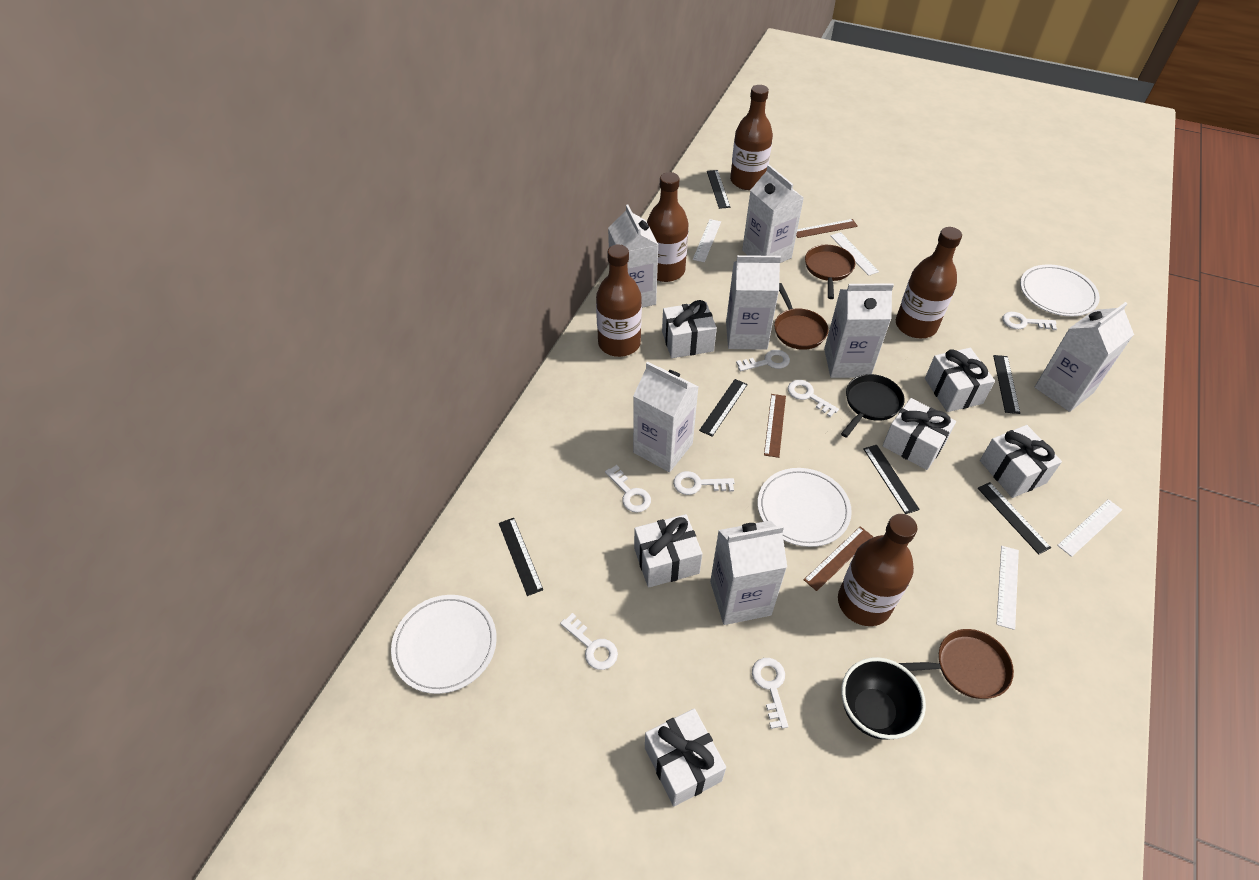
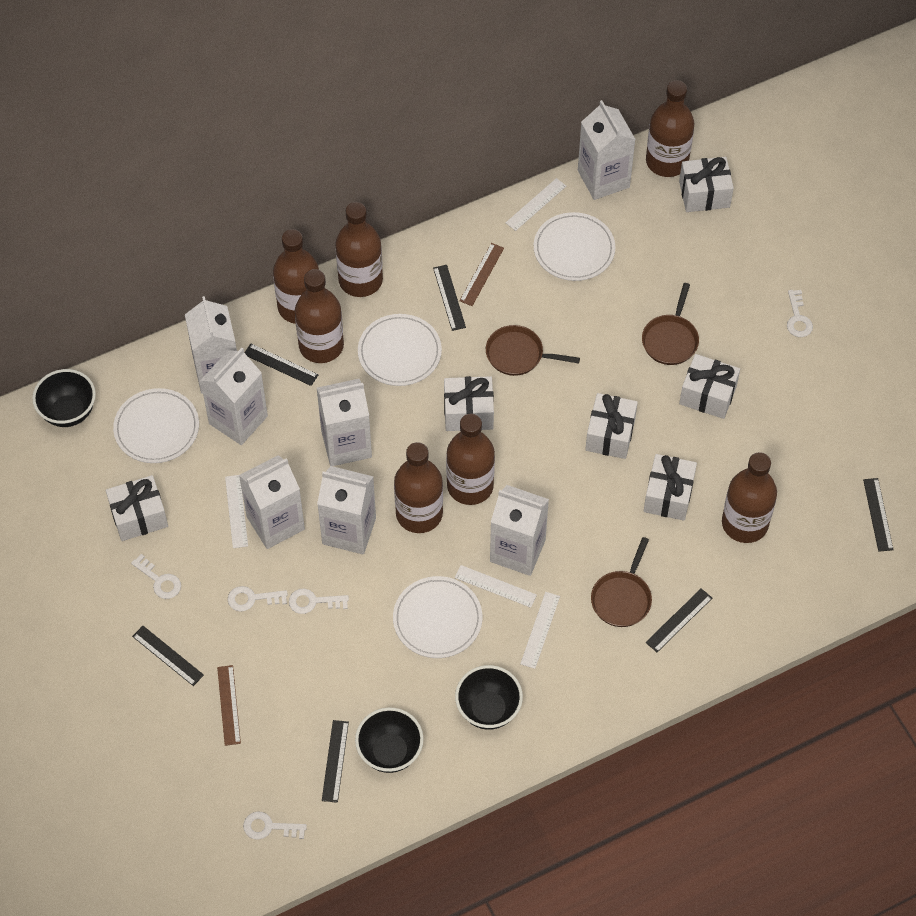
black bowl: 1 -> 3
black pan: 1 -> 0
brown bottle: 5 -> 7
brown ruler: 3 -> 2
white key: 7 -> 5
white plate: 3 -> 4

